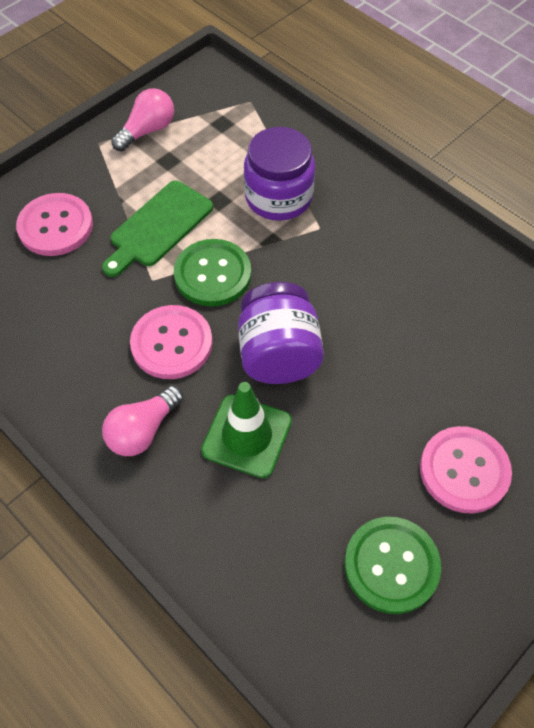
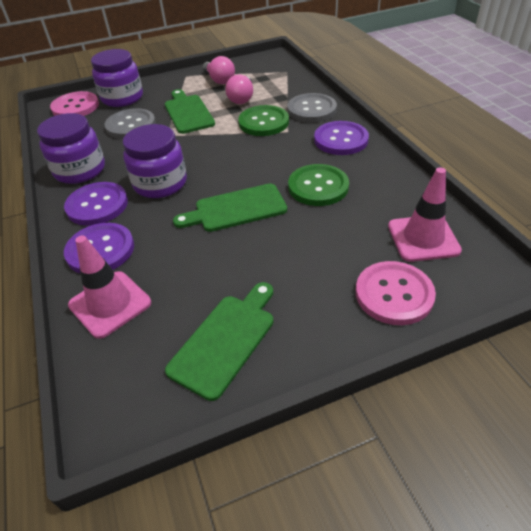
green cutting board: 1 -> 3
green traffic cone: 1 -> 0
grey button: 0 -> 2
pink button: 3 -> 2
pink traffic cone: 0 -> 2
purple button: 0 -> 3
purple jar: 2 -> 3

